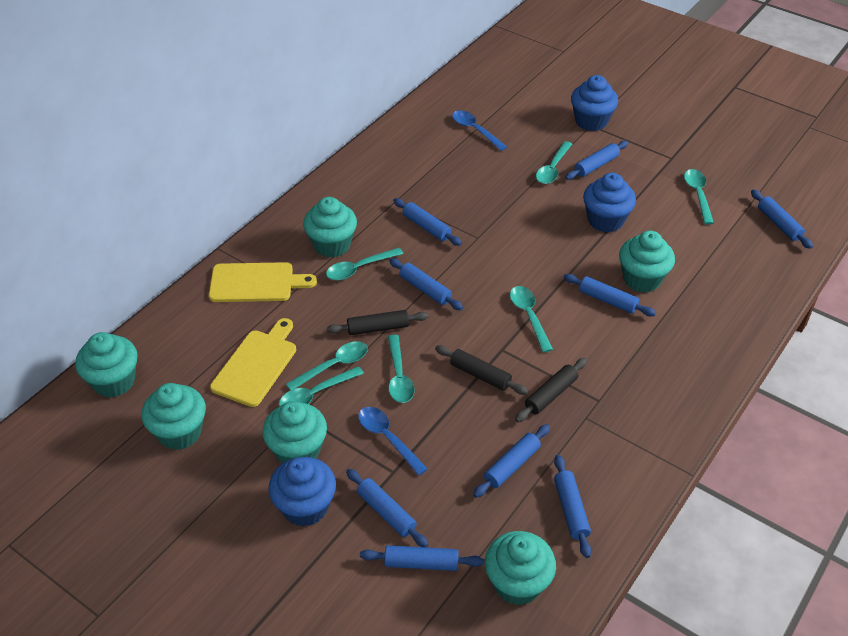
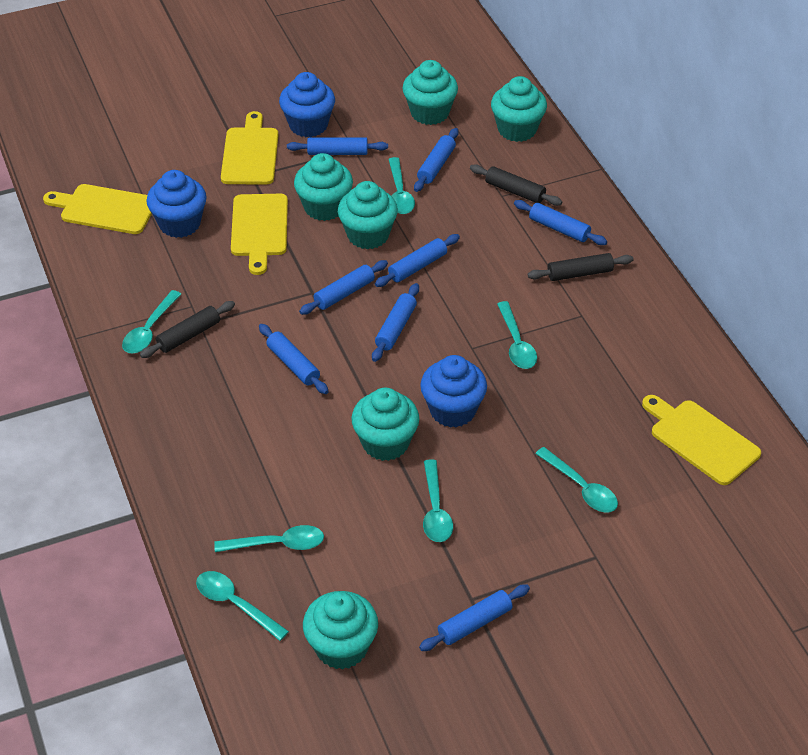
blue rolling pin: 9 -> 8
blue spoon: 2 -> 0
yellow cutting board: 2 -> 4

